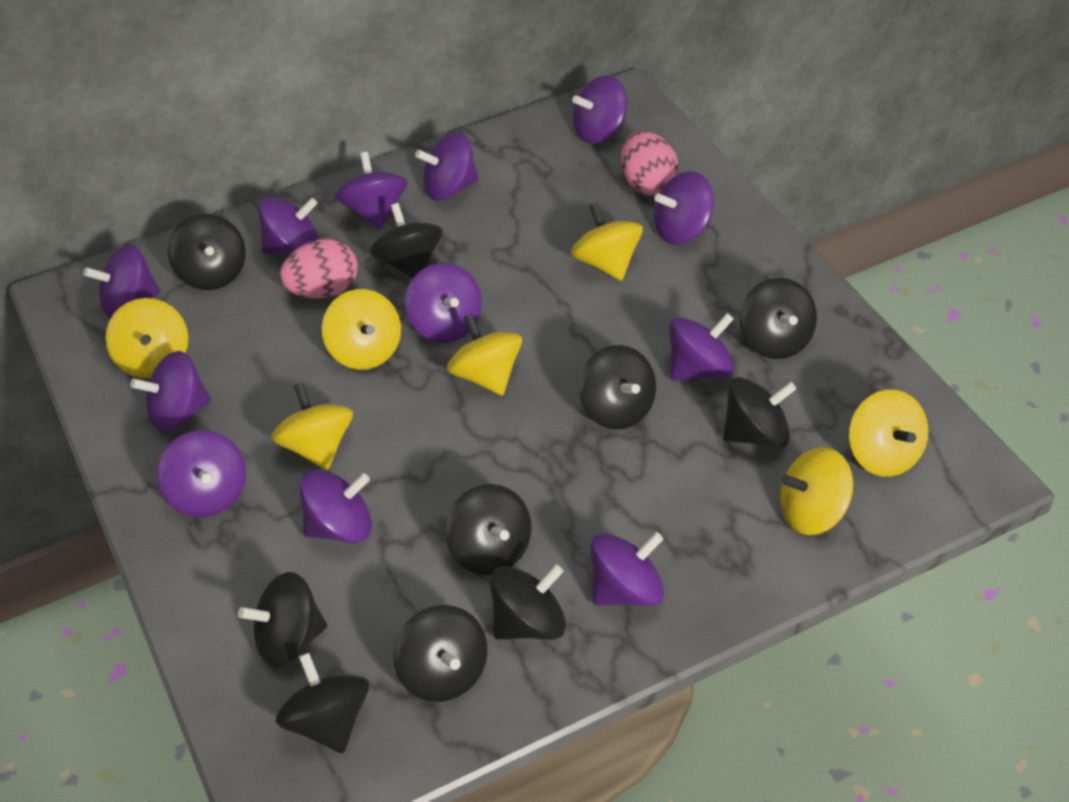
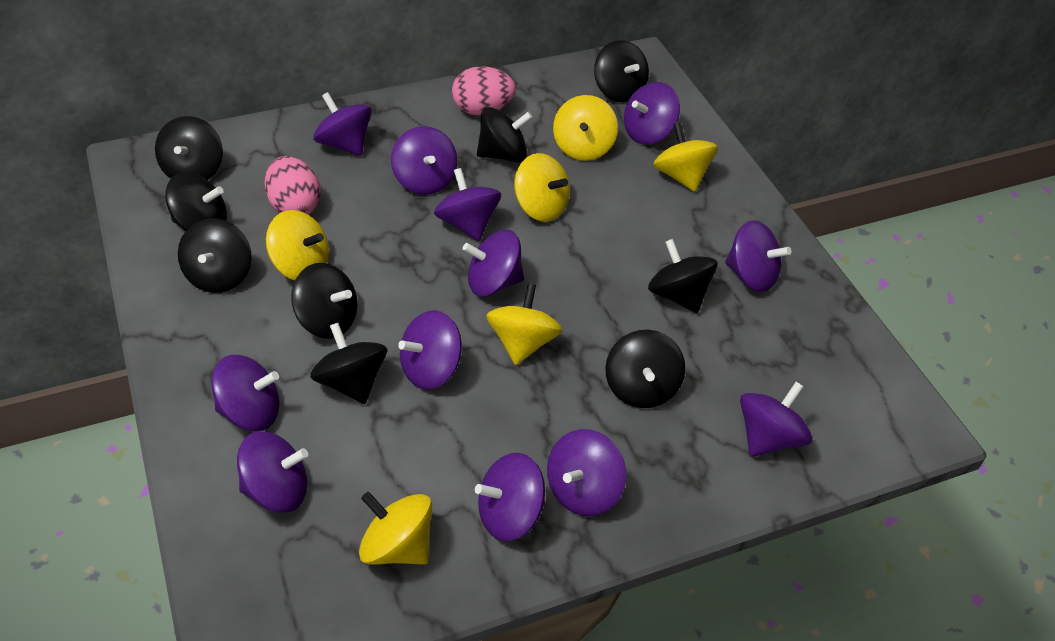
black spinning top: 10 -> 9
yellow spinning top: 7 -> 6

